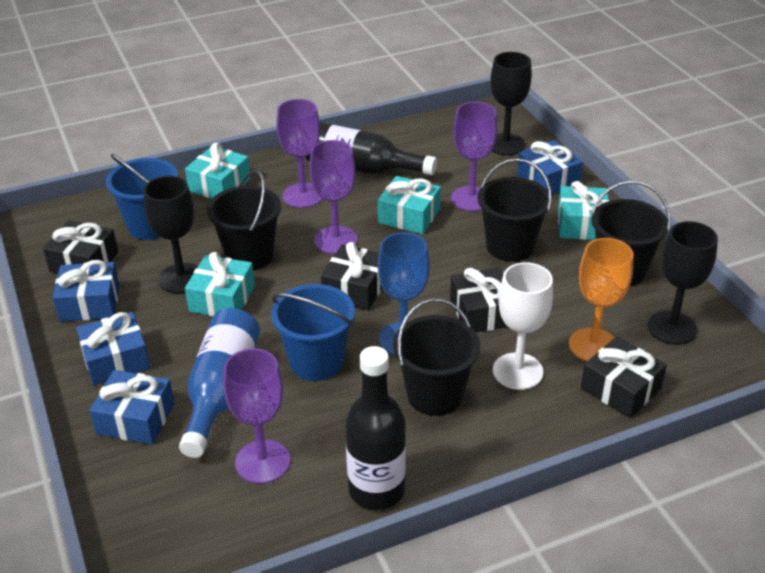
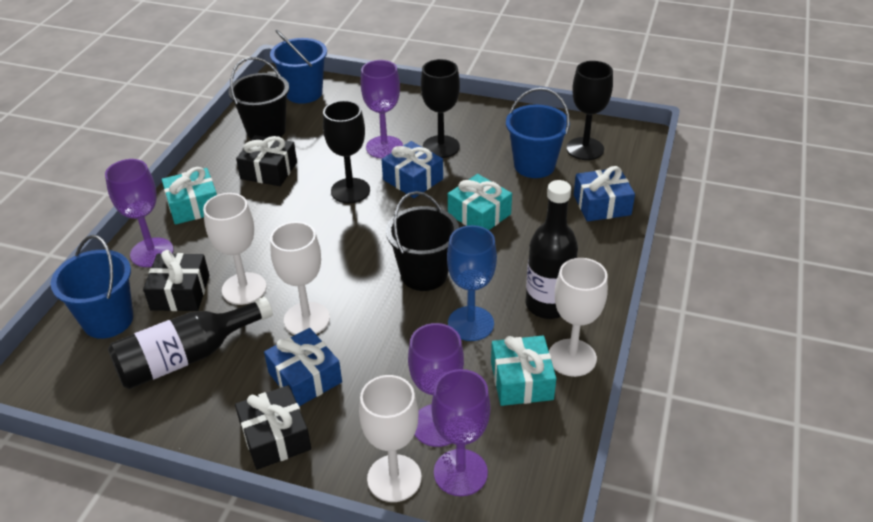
black bucket: 4 -> 2
black gift: 4 -> 3
blue bottle: 1 -> 0
blue bucket: 2 -> 3
blue gift: 4 -> 3
orange goblet: 1 -> 0
turquoise gift: 4 -> 3
white goblet: 1 -> 4

